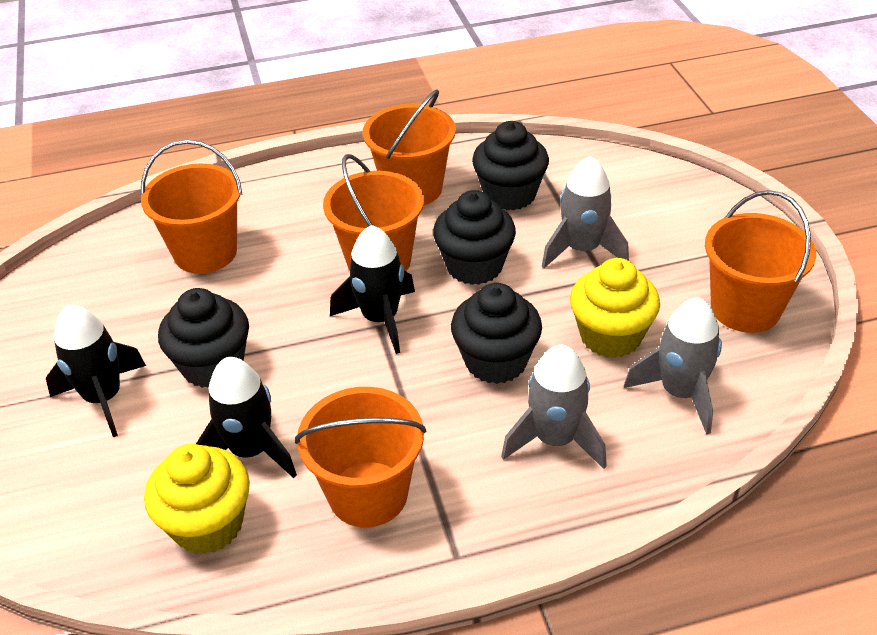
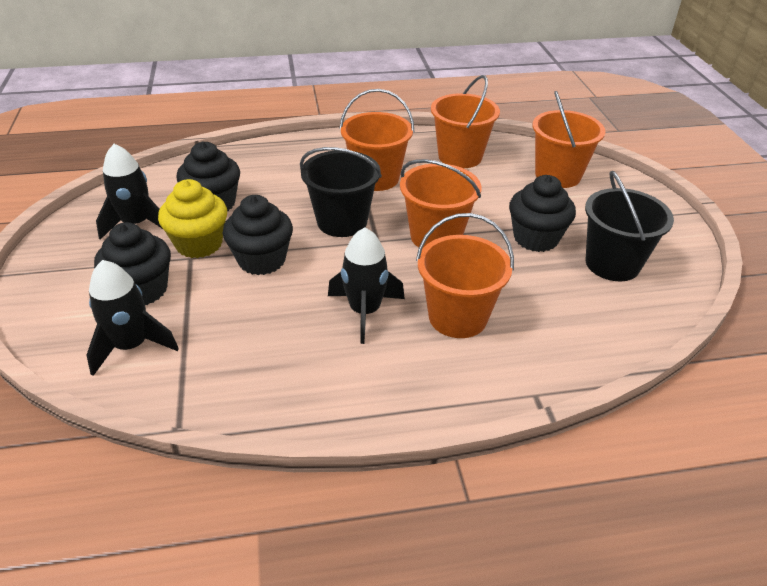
black bucket: 0 -> 2
grey rocket: 3 -> 0
yellow cupcake: 2 -> 1

